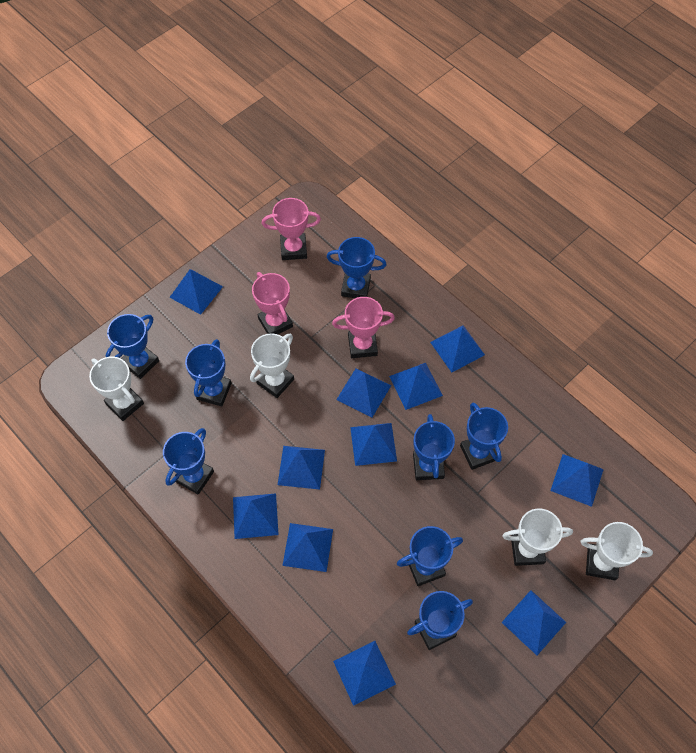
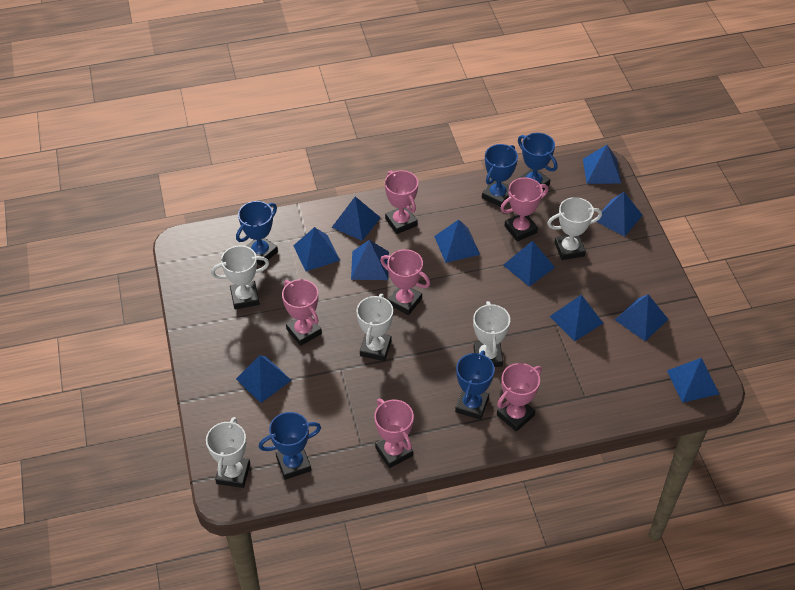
blue trophy: 8 -> 5
pink trophy: 3 -> 6
white trophy: 4 -> 5

